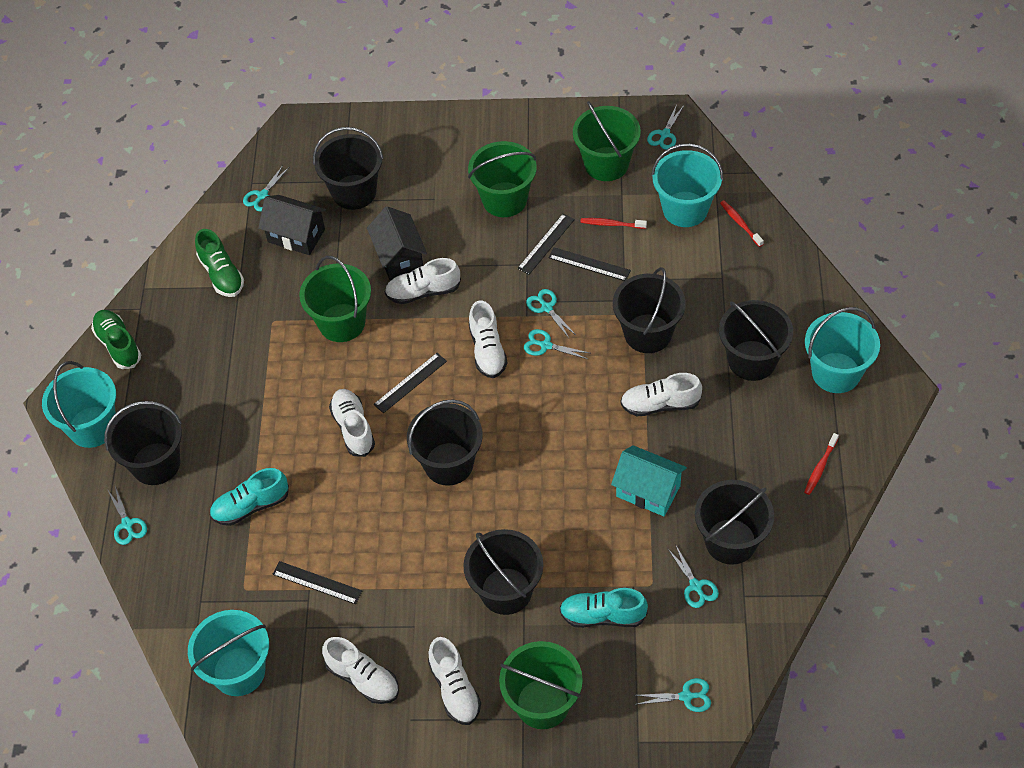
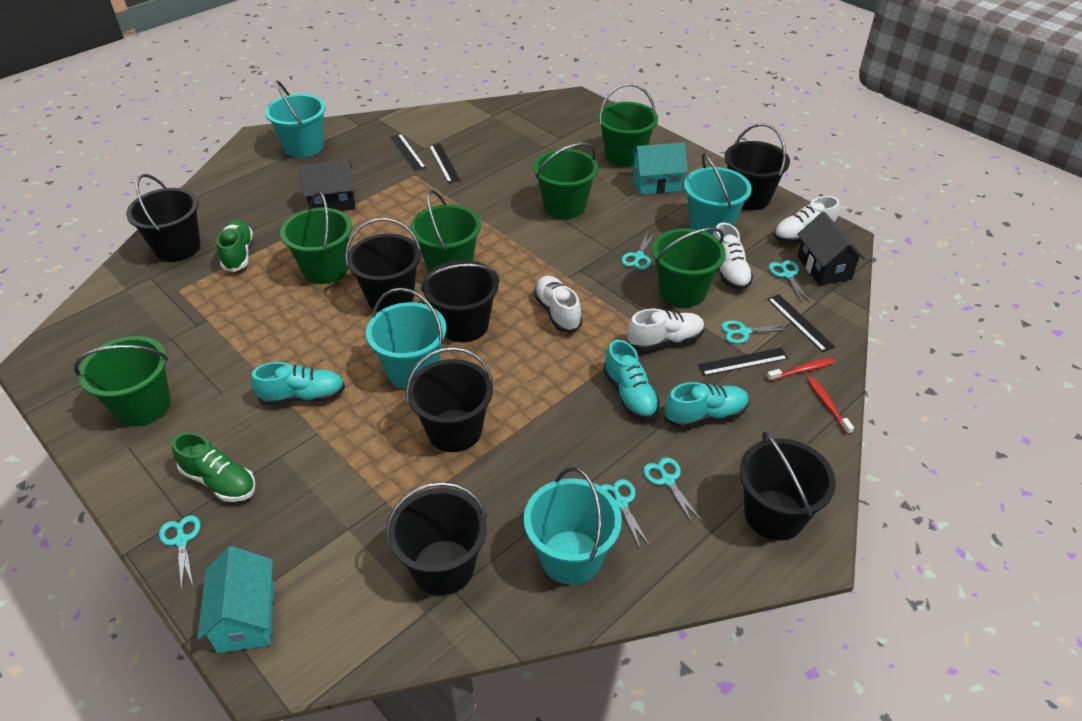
green bucket: 4 -> 6
red toothbrush: 3 -> 2
turquoise house: 1 -> 2
turquoise scissors: 7 -> 6
turquoise shoe: 2 -> 3
white shoe: 6 -> 4

